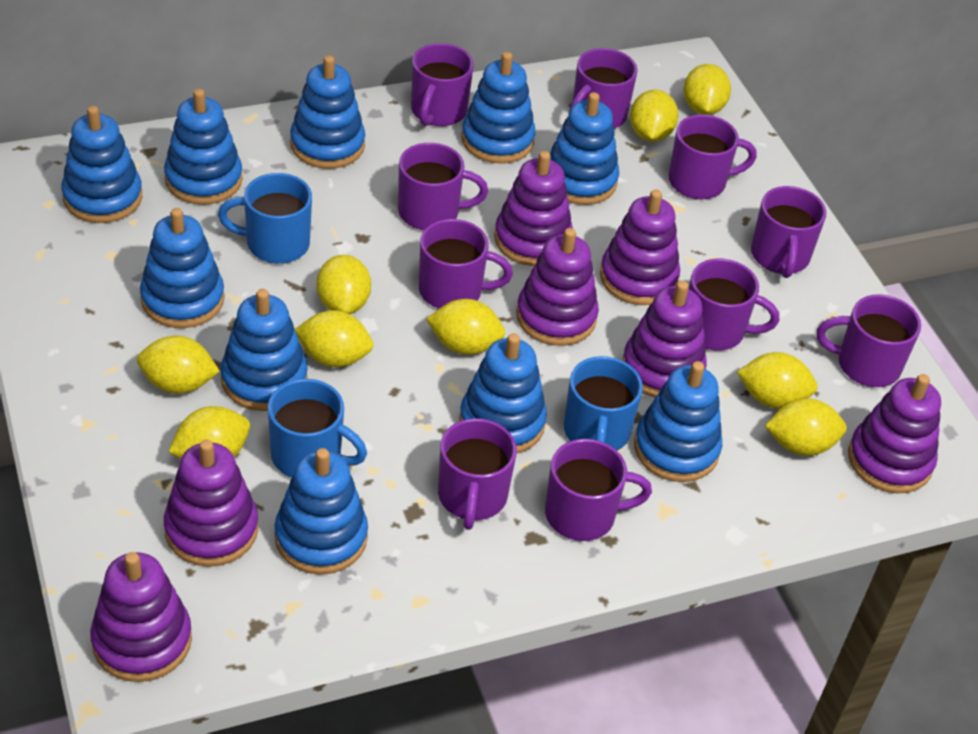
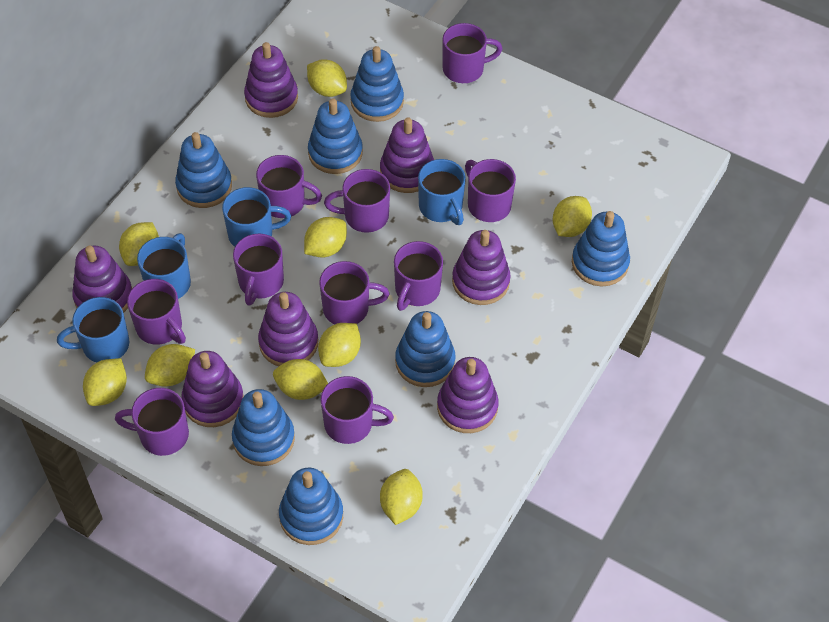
blue mug: 3 -> 4
blue stacking toy: 10 -> 7

